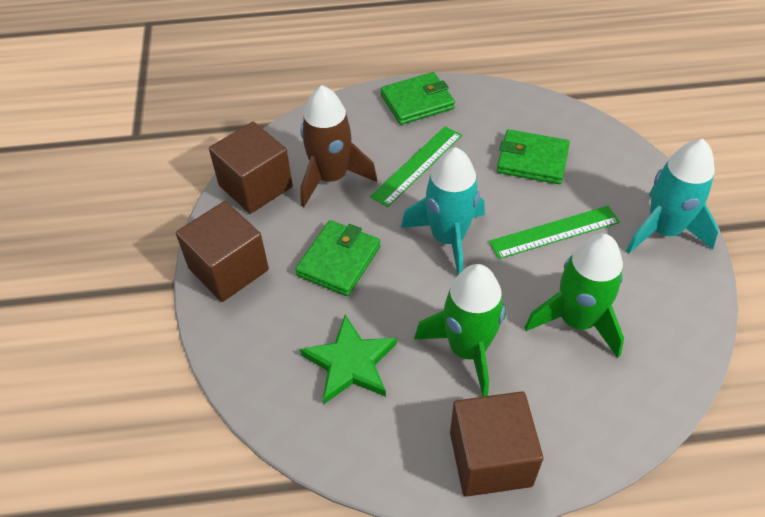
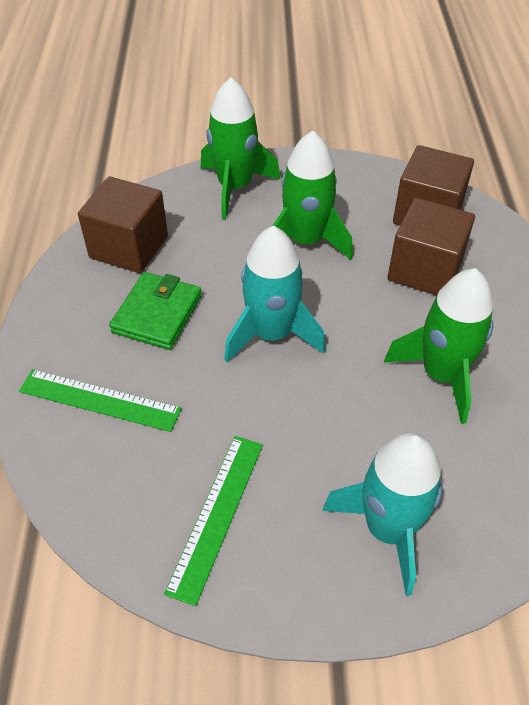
brown rocket: 1 -> 0
green rocket: 2 -> 3
green star: 1 -> 0
green wallet: 3 -> 1

